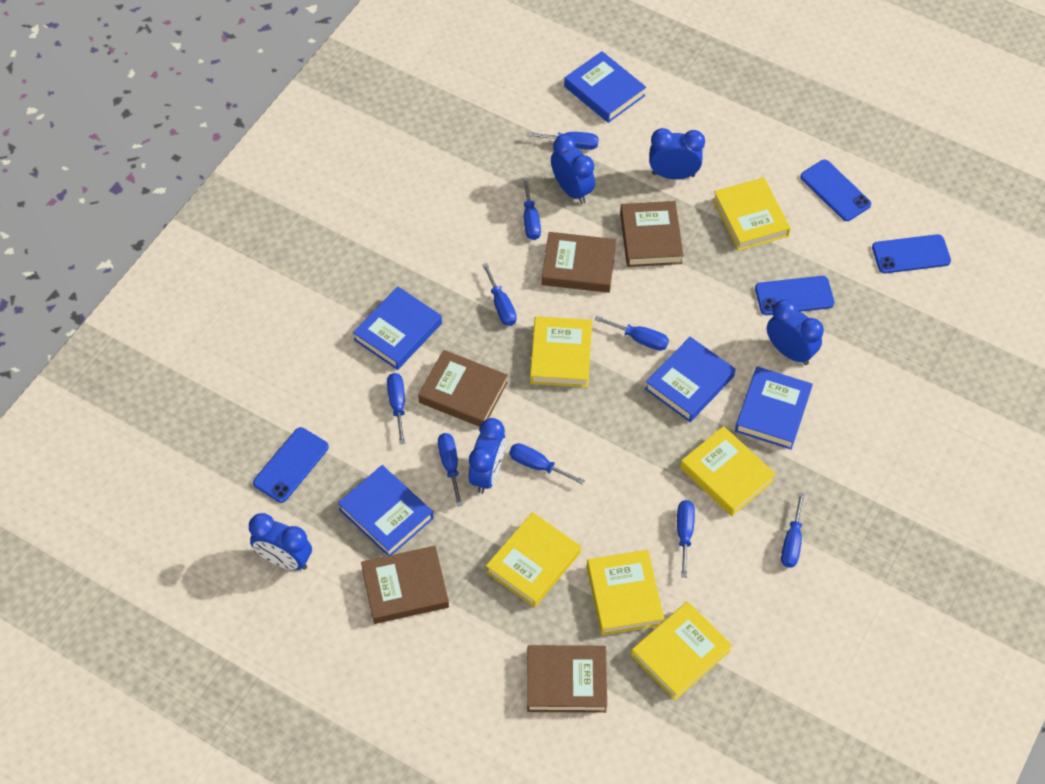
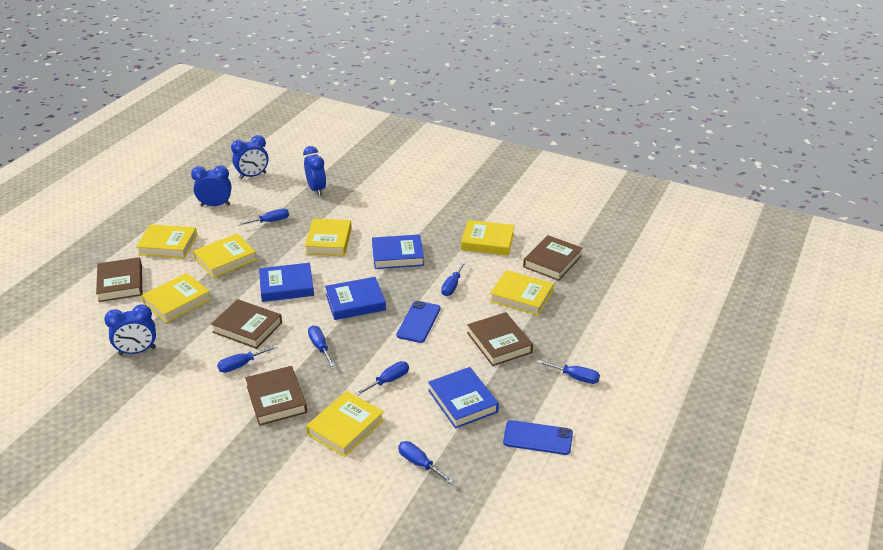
blue book: 5 -> 4
blue clock: 5 -> 4
blue phone: 4 -> 2
blue screwdriver: 9 -> 7
yellow book: 6 -> 7

